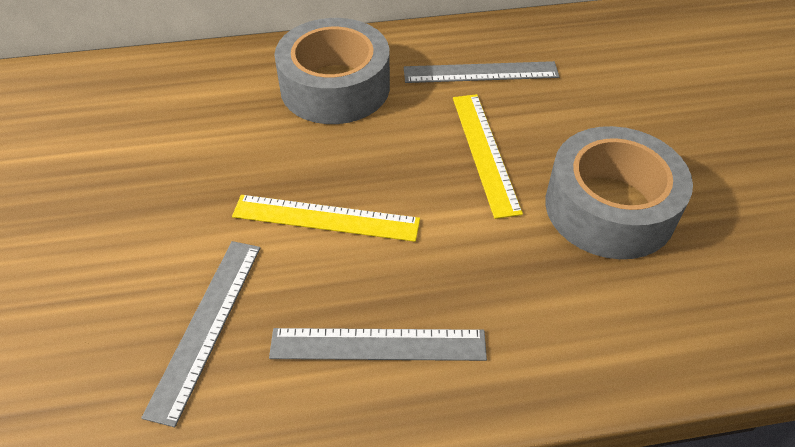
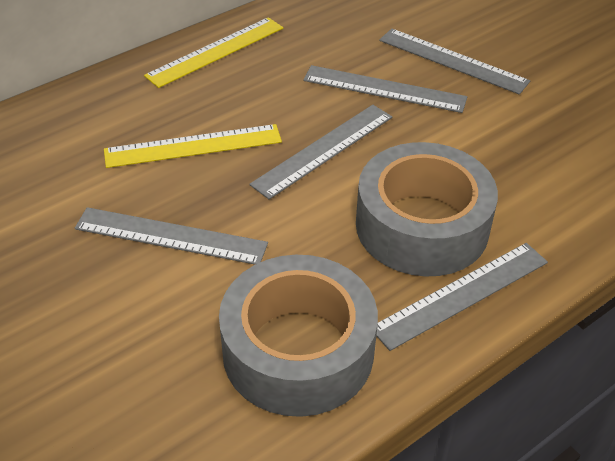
grey ruler: 3 -> 5

